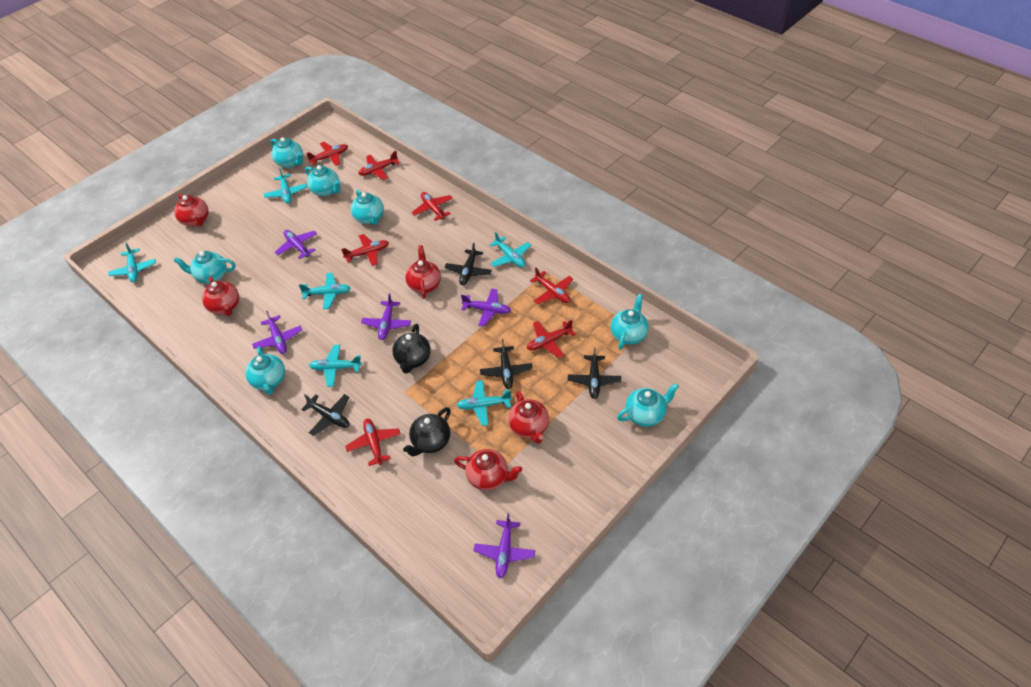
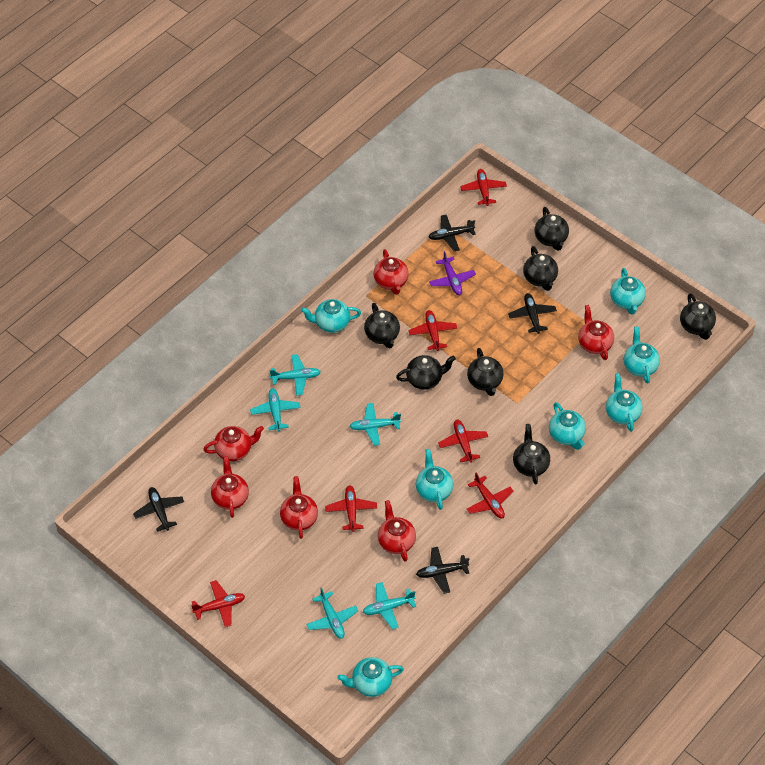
black teapot: 2 -> 7
purple plane: 5 -> 1
red plane: 7 -> 6
red teapot: 5 -> 6
turquoise plane: 6 -> 5

